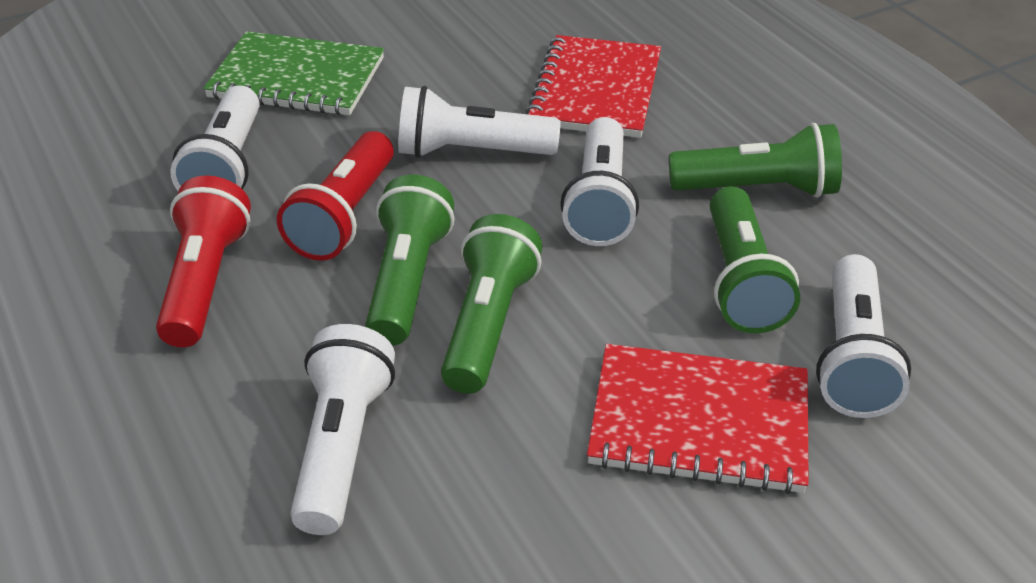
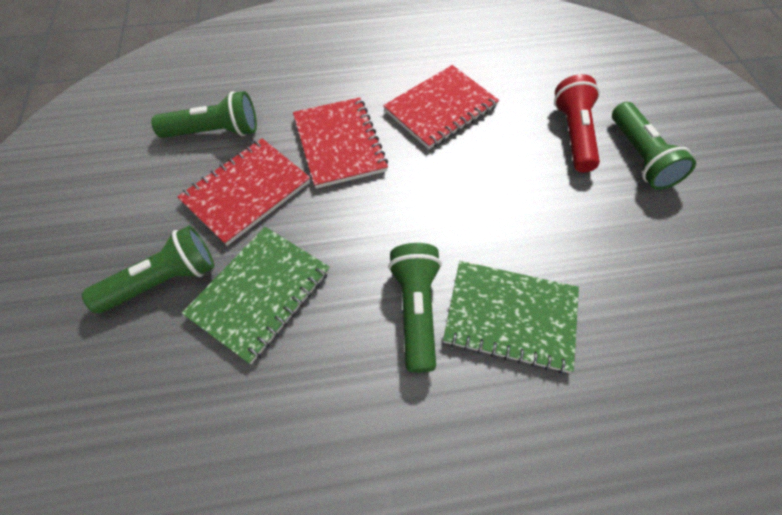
green notebook: 1 -> 2
red flashlight: 2 -> 1
red notebook: 2 -> 3
white flashlight: 5 -> 0

